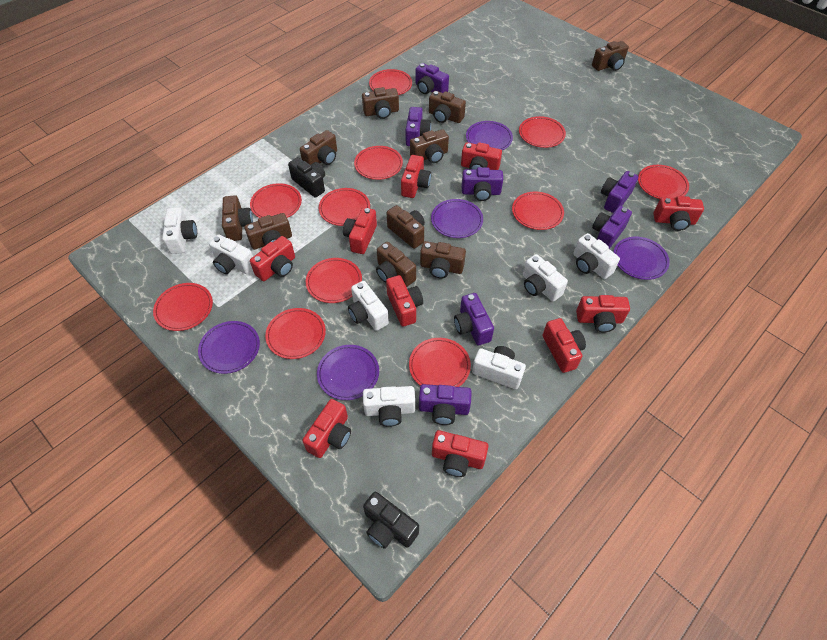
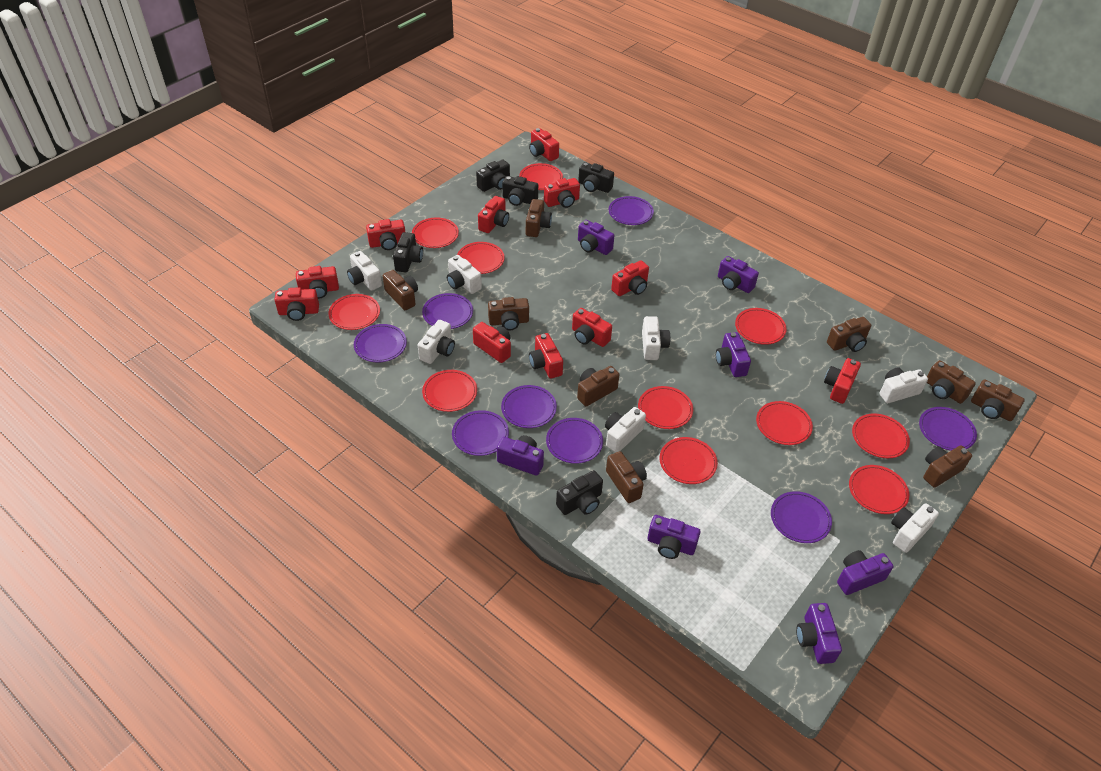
black camera: 2 -> 5
brown camera: 10 -> 9
purple plate: 5 -> 8
red camera: 10 -> 11

